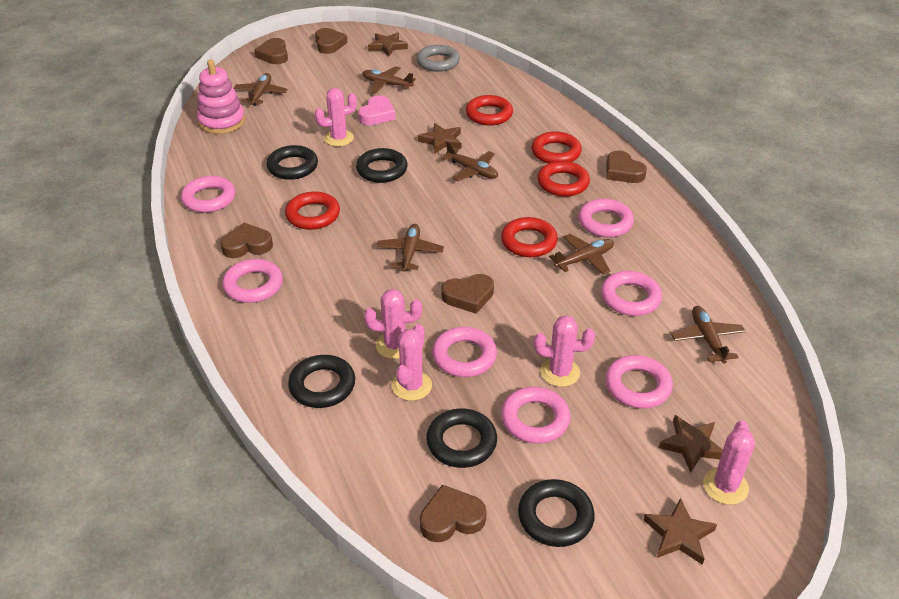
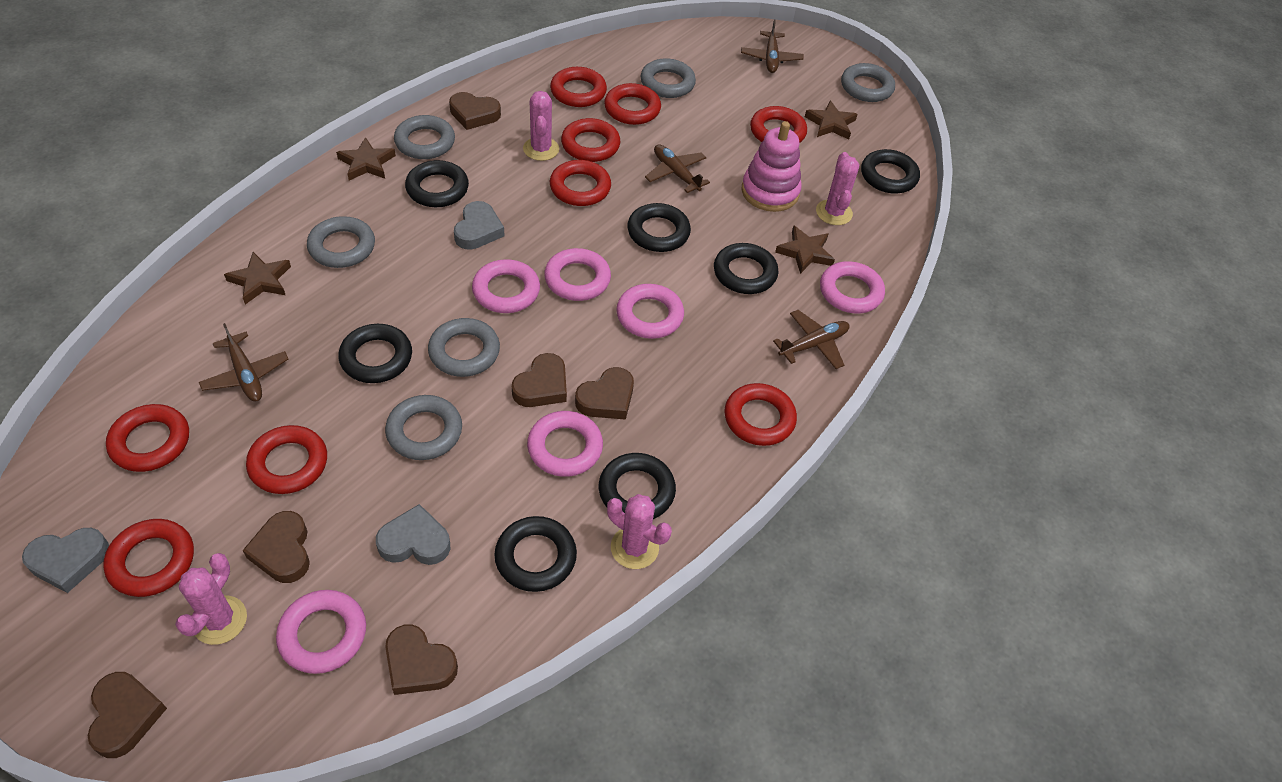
black ring: 5 -> 7
brown plane: 6 -> 4
grey heart: 0 -> 3
grey ring: 1 -> 6
pink cactus: 5 -> 4
pink heart: 1 -> 0
pink ring: 7 -> 6
red ring: 5 -> 9

